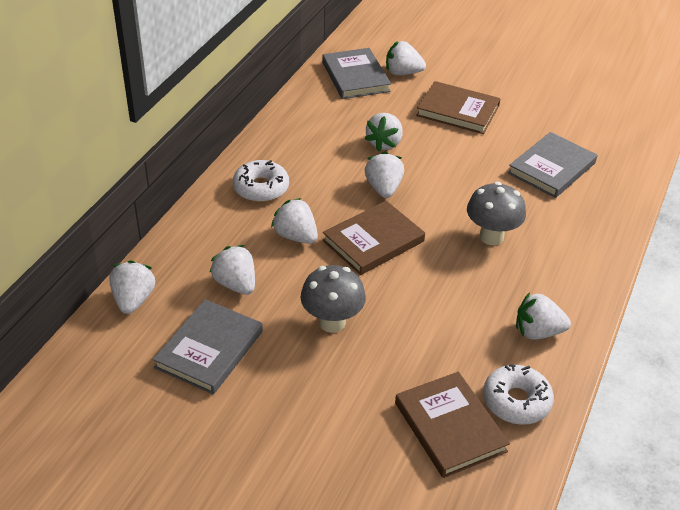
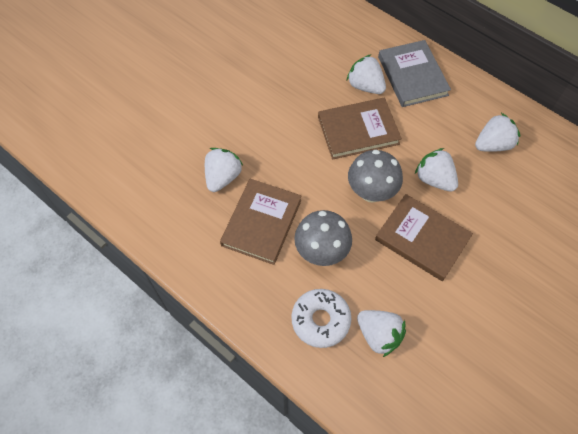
grey book: 3 -> 1
white donut: 2 -> 1
white strawberry: 7 -> 5

